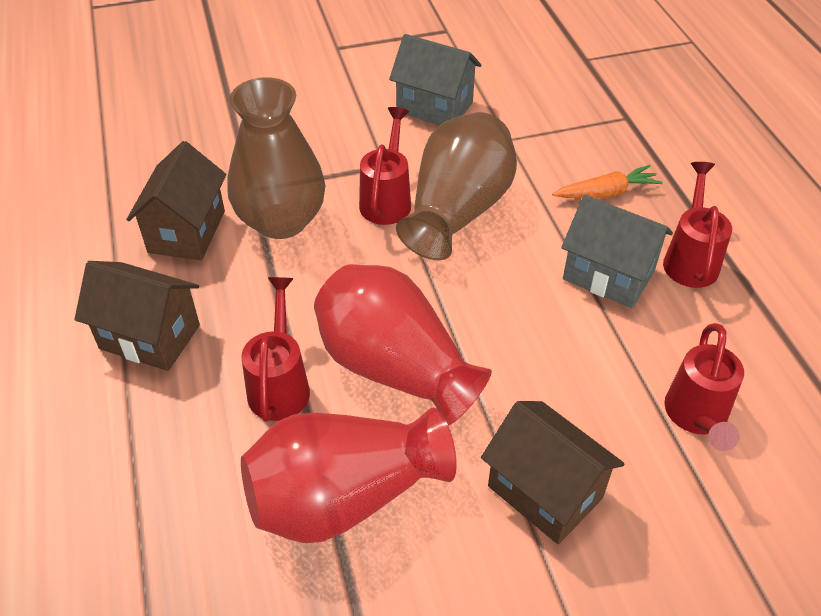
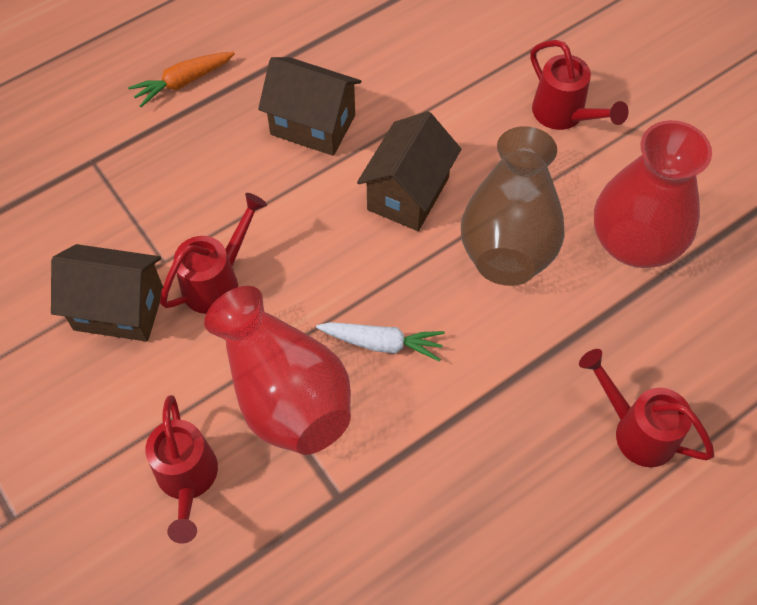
brown vase: 2 -> 1
grey house: 2 -> 0
white carrot: 0 -> 1

